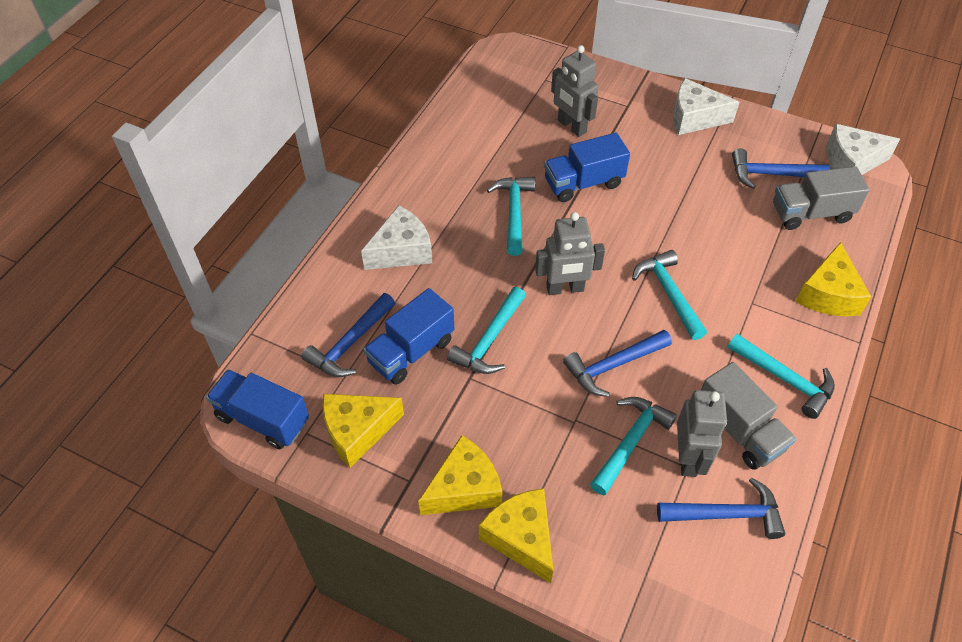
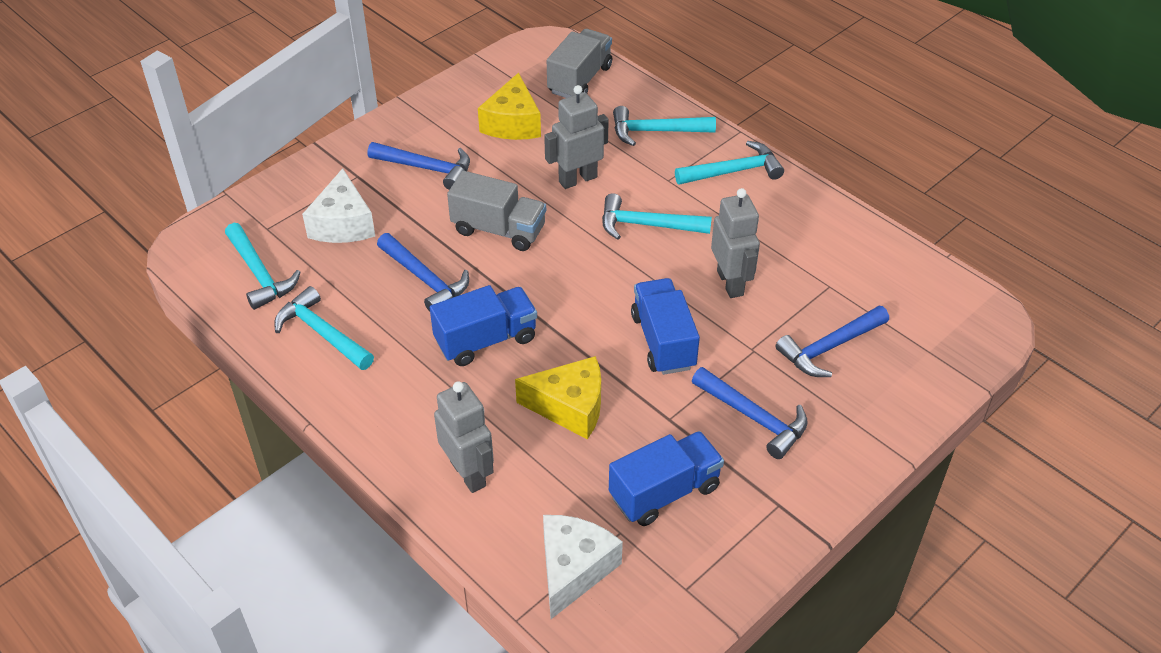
white cheese: 3 -> 2
yellow cheese: 4 -> 2

